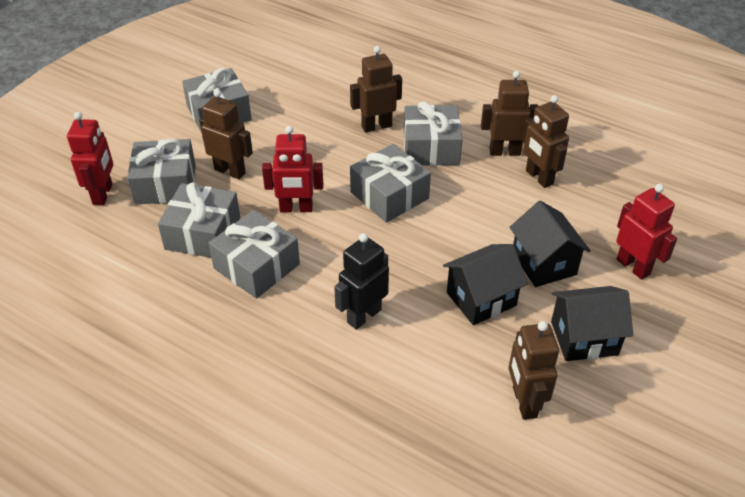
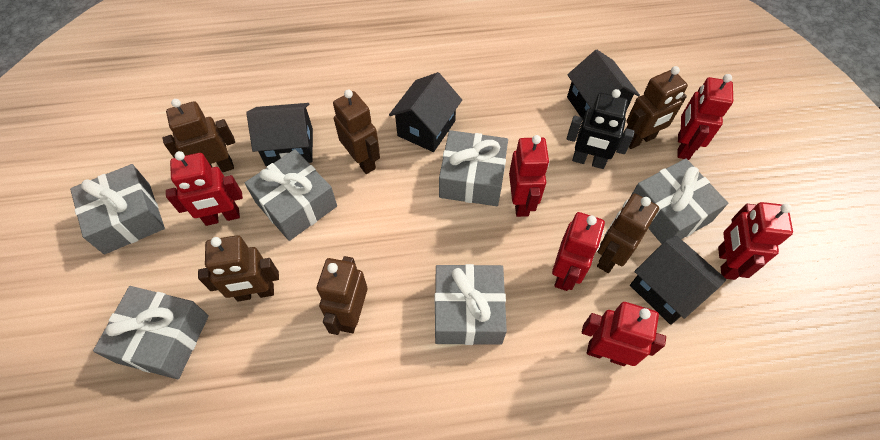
black house: 3 -> 4
brown robot: 5 -> 6
red robot: 3 -> 6

